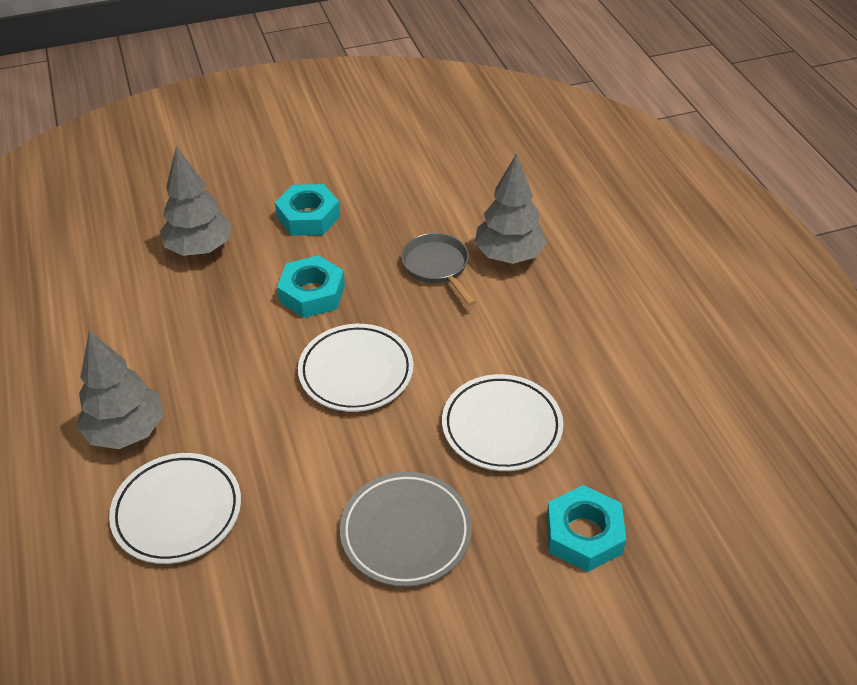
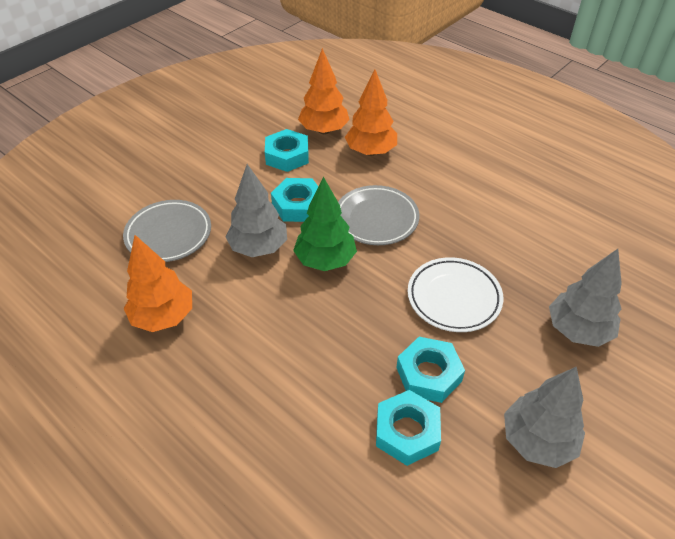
green tree: 0 -> 1
grey pan: 1 -> 0
grey plate: 1 -> 2
orange tree: 0 -> 3
turquoise nut: 3 -> 4
white plate: 3 -> 1

